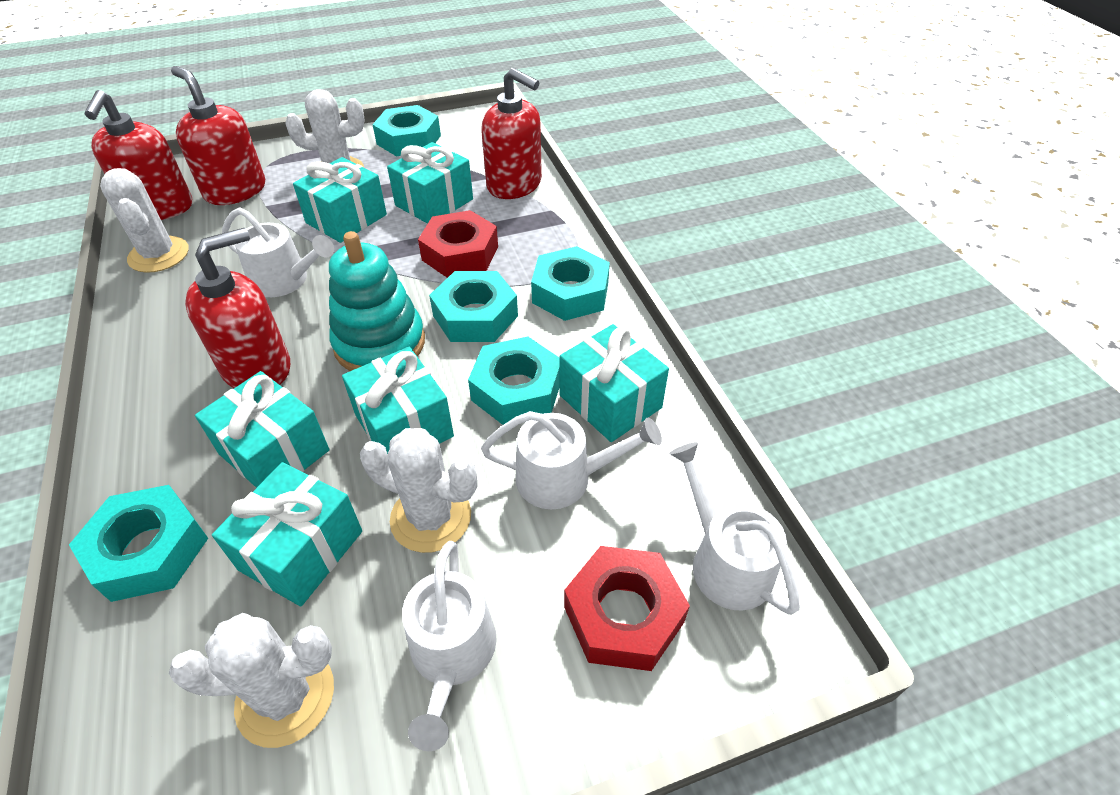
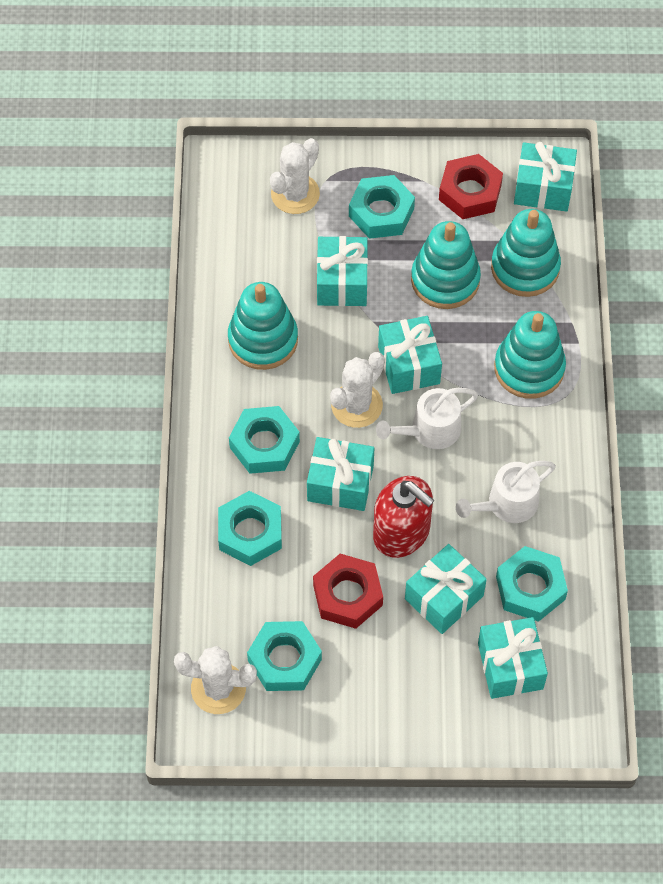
red soap dispenser: 4 -> 1
turquoise stacking toy: 1 -> 4
white cactus: 4 -> 3
white watering can: 4 -> 2

